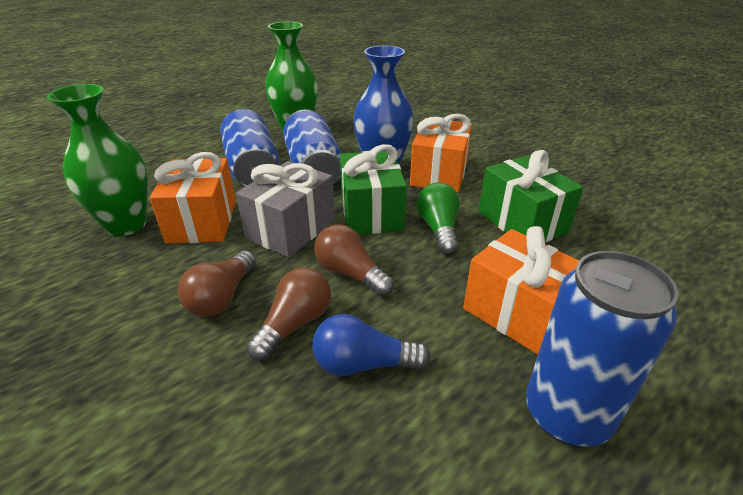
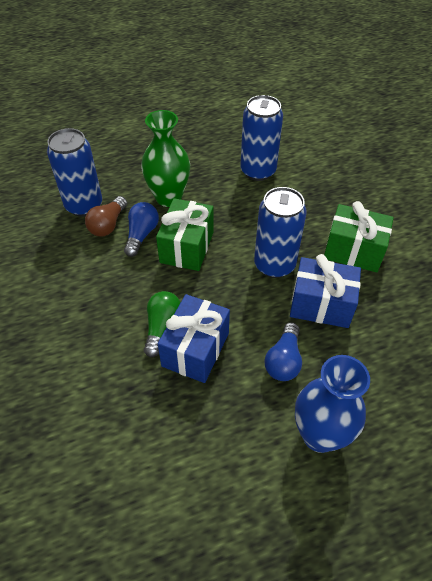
blue gift: 0 -> 2
blue light bulb: 1 -> 2
brown light bulb: 3 -> 1
green vase: 2 -> 1
grey gift: 1 -> 0
orange gift: 3 -> 0

